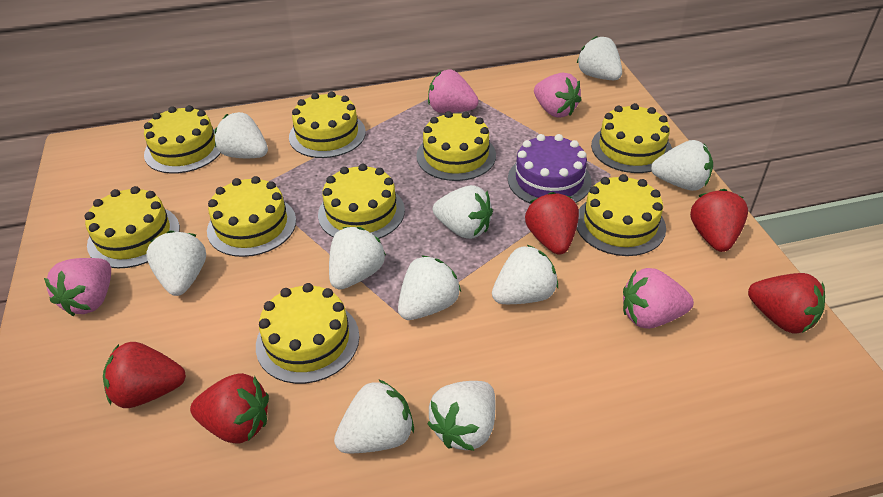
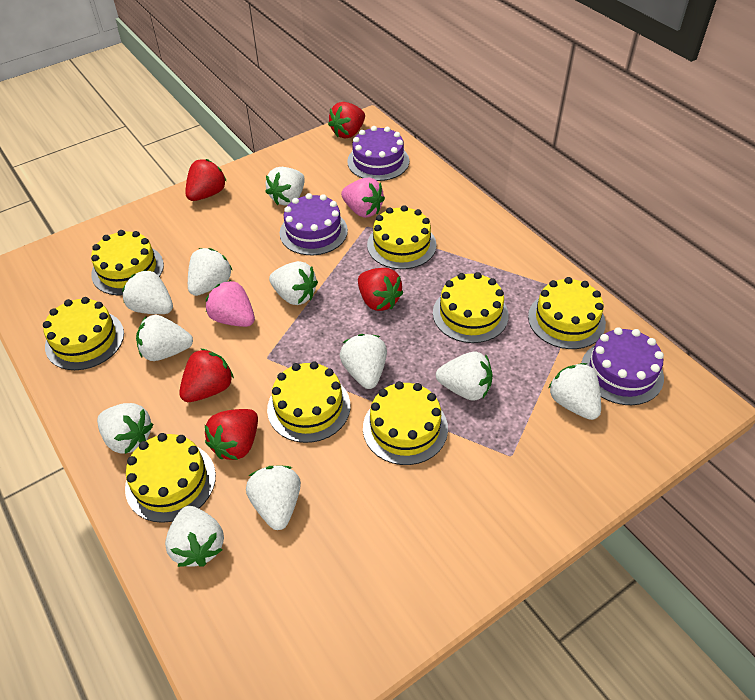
pink strawberry: 4 -> 2
purple cake: 1 -> 3
white strawberry: 10 -> 11
yellow cake: 9 -> 8

